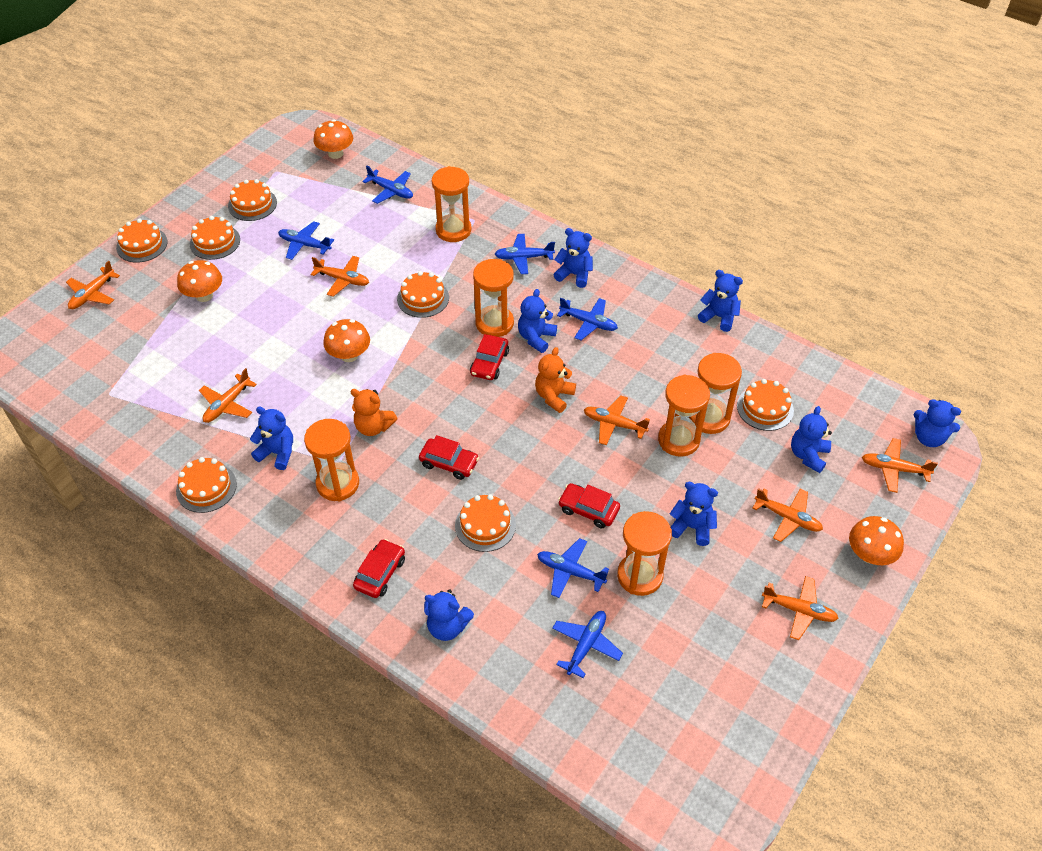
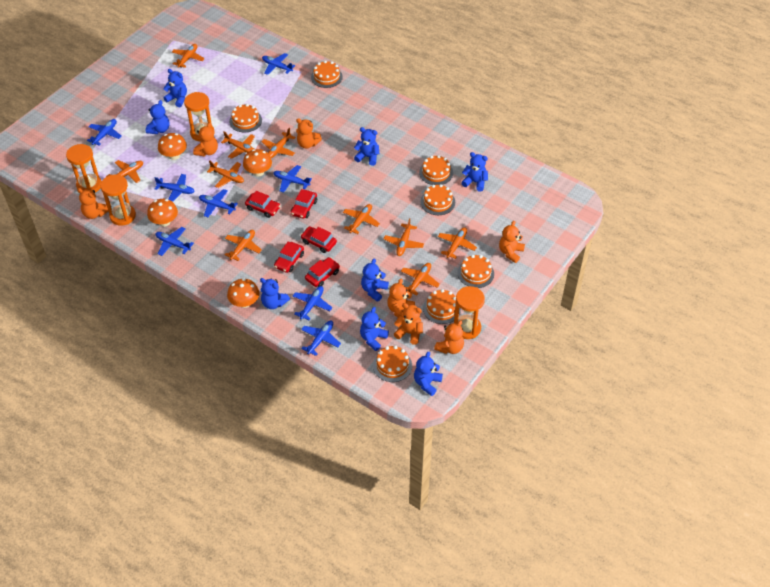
blue plane: 6 -> 8
orange hourglass: 6 -> 4
orange plane: 7 -> 10
orange teddy bear: 2 -> 7
red car: 4 -> 5

